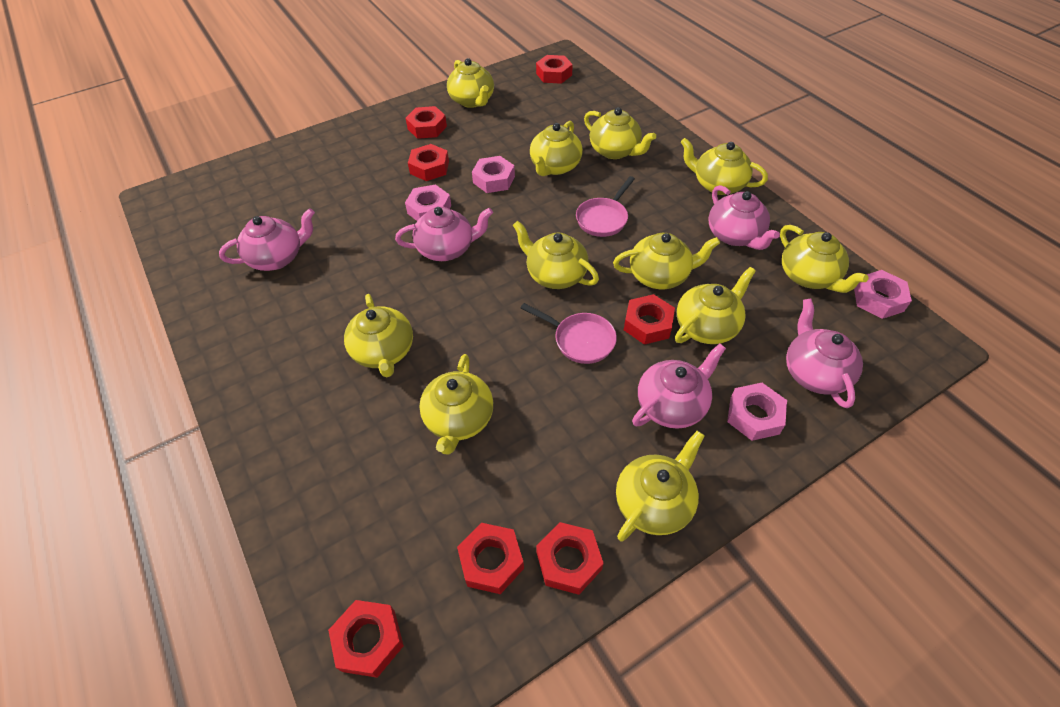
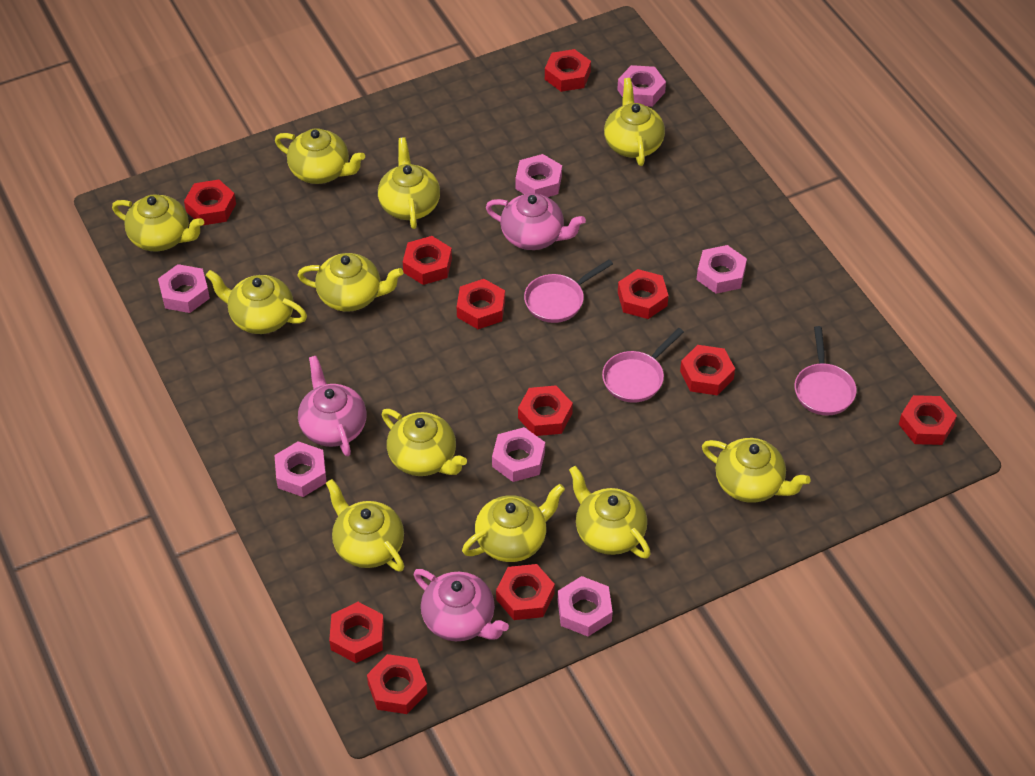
pink nut: 4 -> 7
pink pan: 2 -> 3
pink teapot: 5 -> 3
red nut: 7 -> 11

